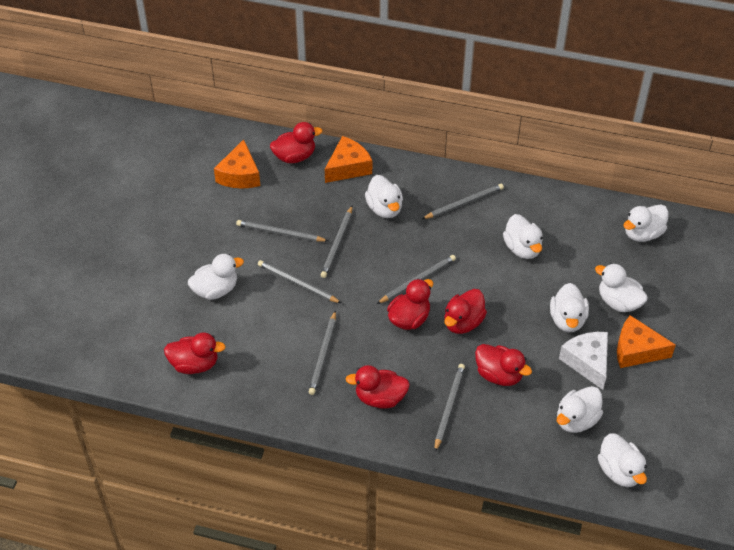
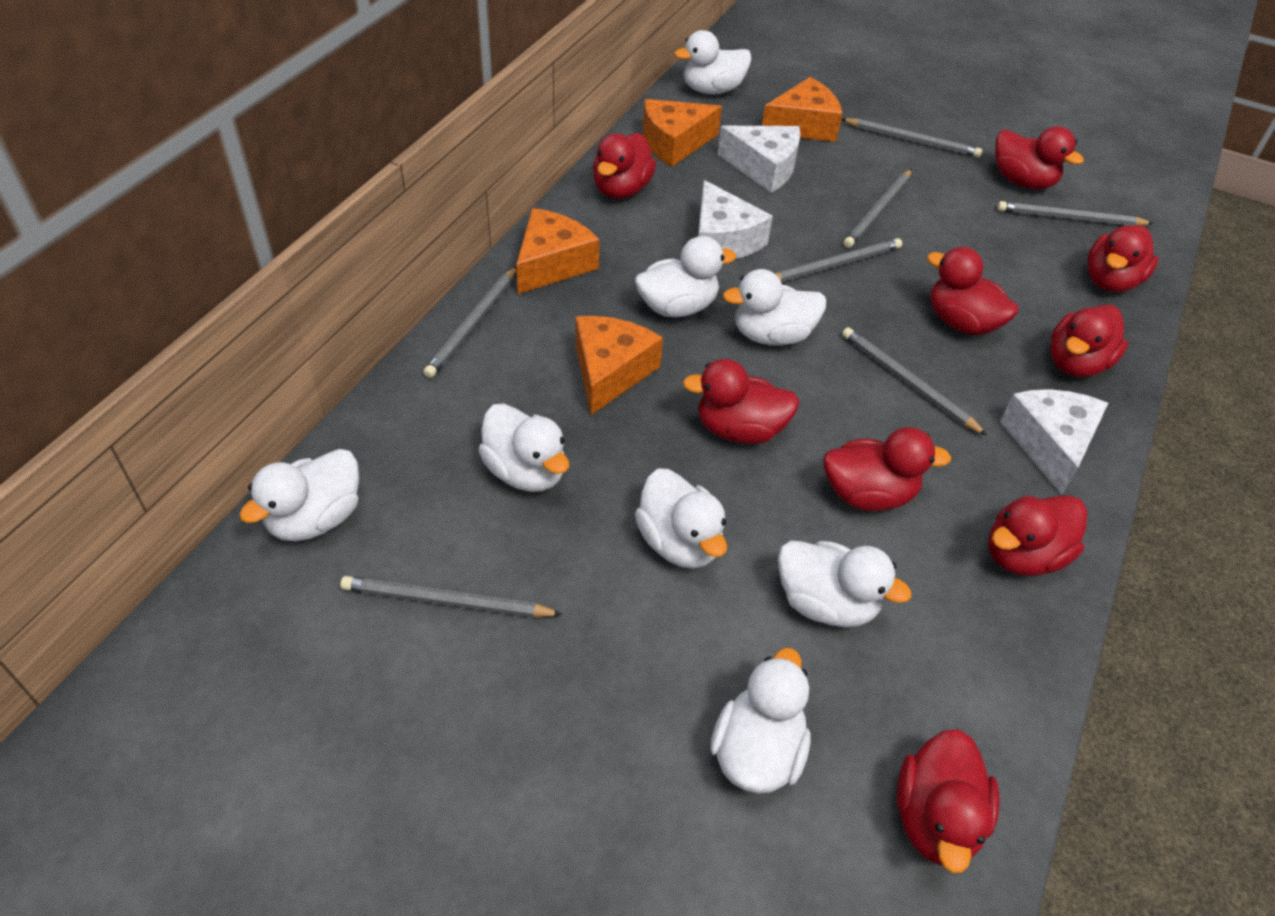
orange cheese: 3 -> 4
red duck: 6 -> 9
white cheese: 1 -> 3

